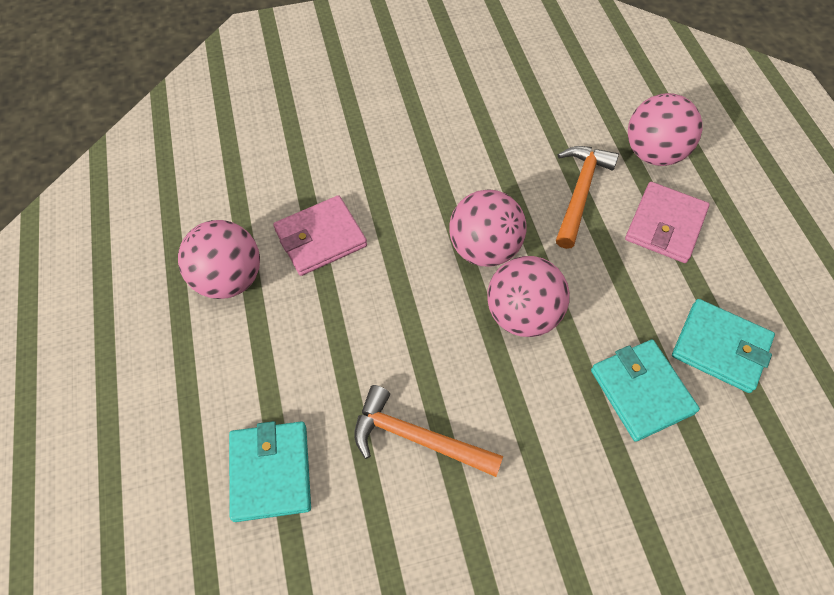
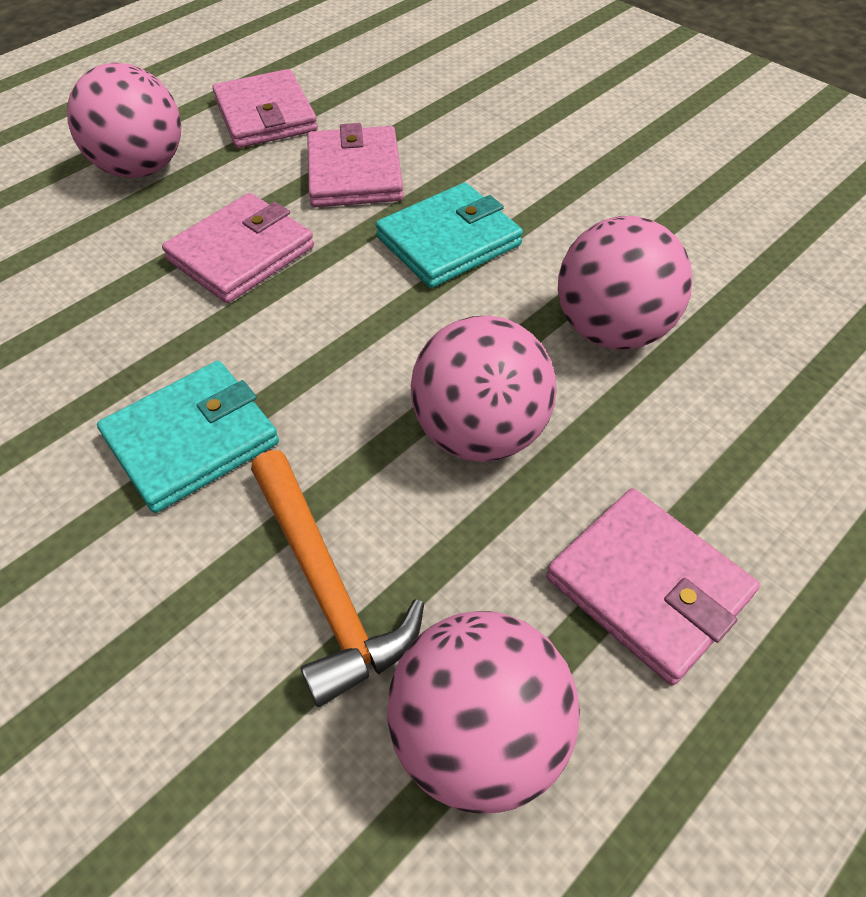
orange hammer: 2 -> 1
pink wallet: 2 -> 4
turquoise wallet: 3 -> 2

